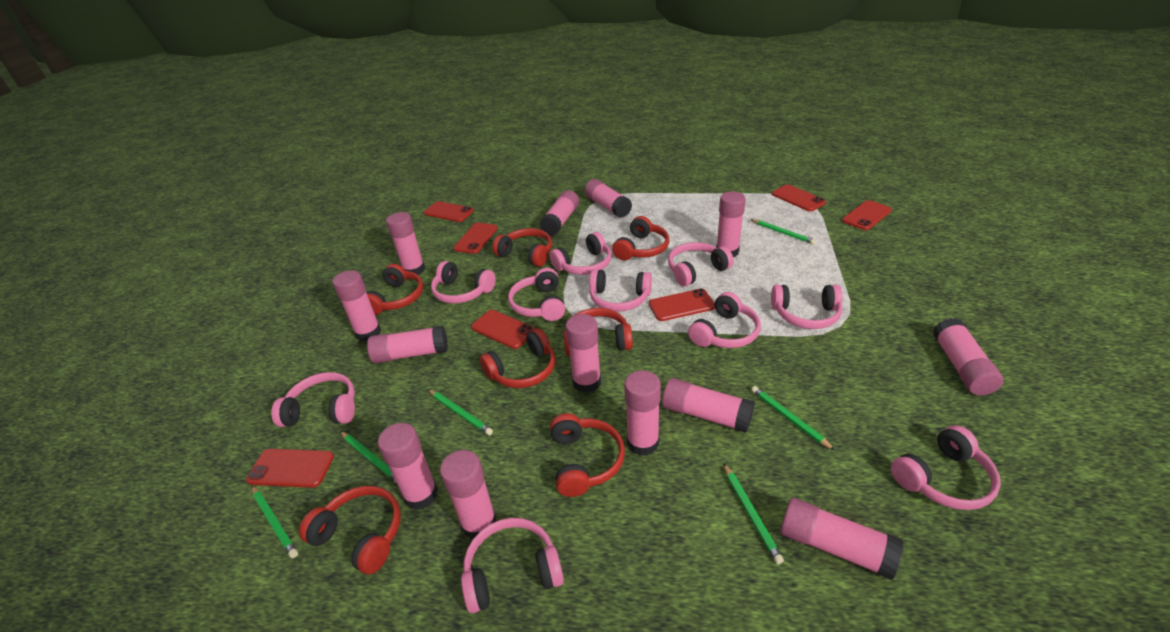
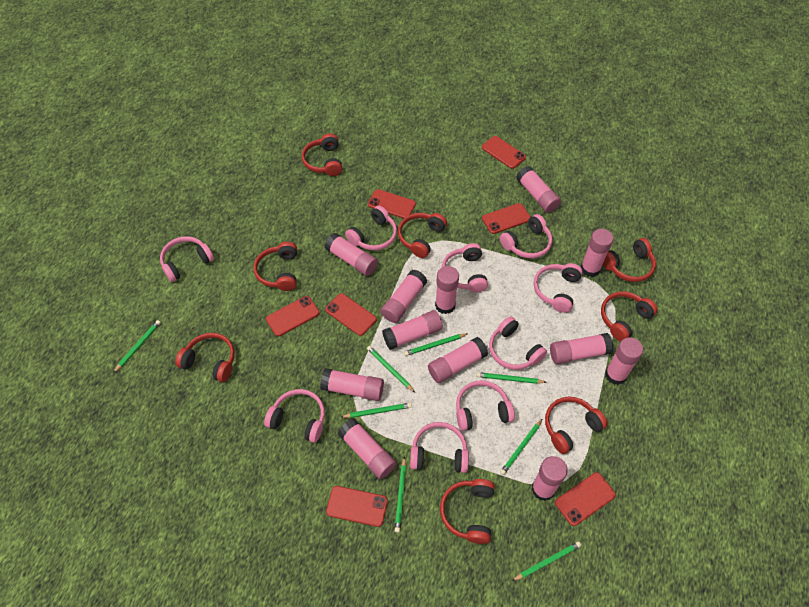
green pencil: 6 -> 8
pink glue stick: 13 -> 12
pink headphones: 10 -> 9
red headphones: 7 -> 8

